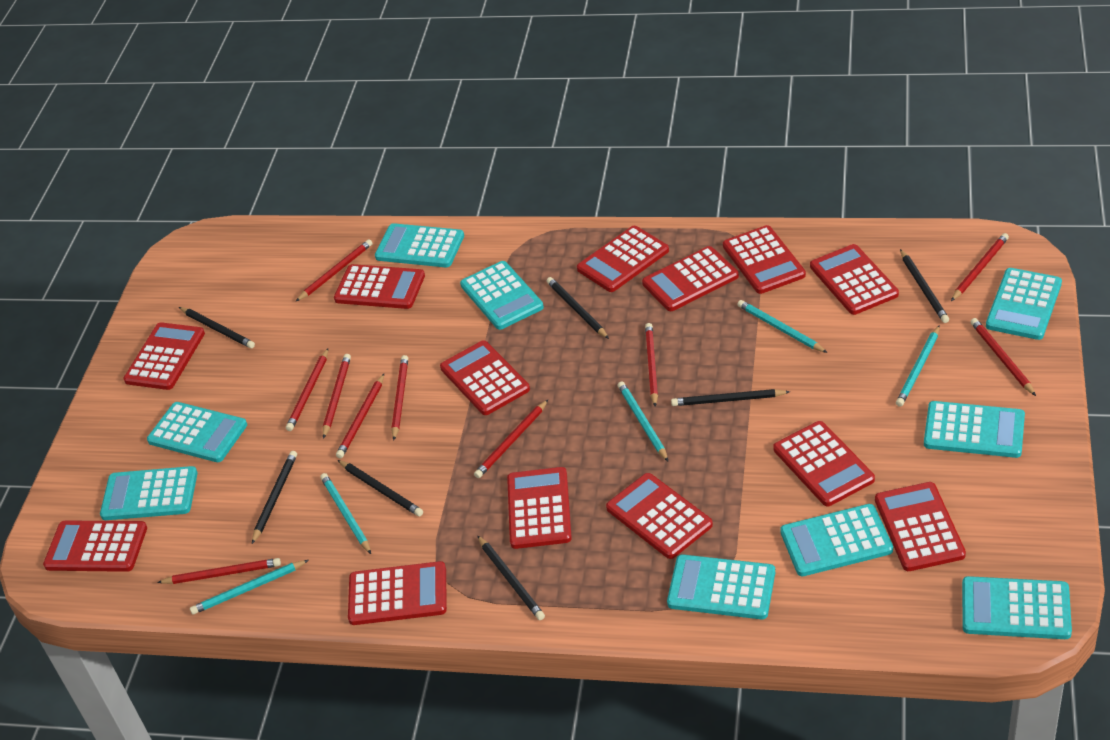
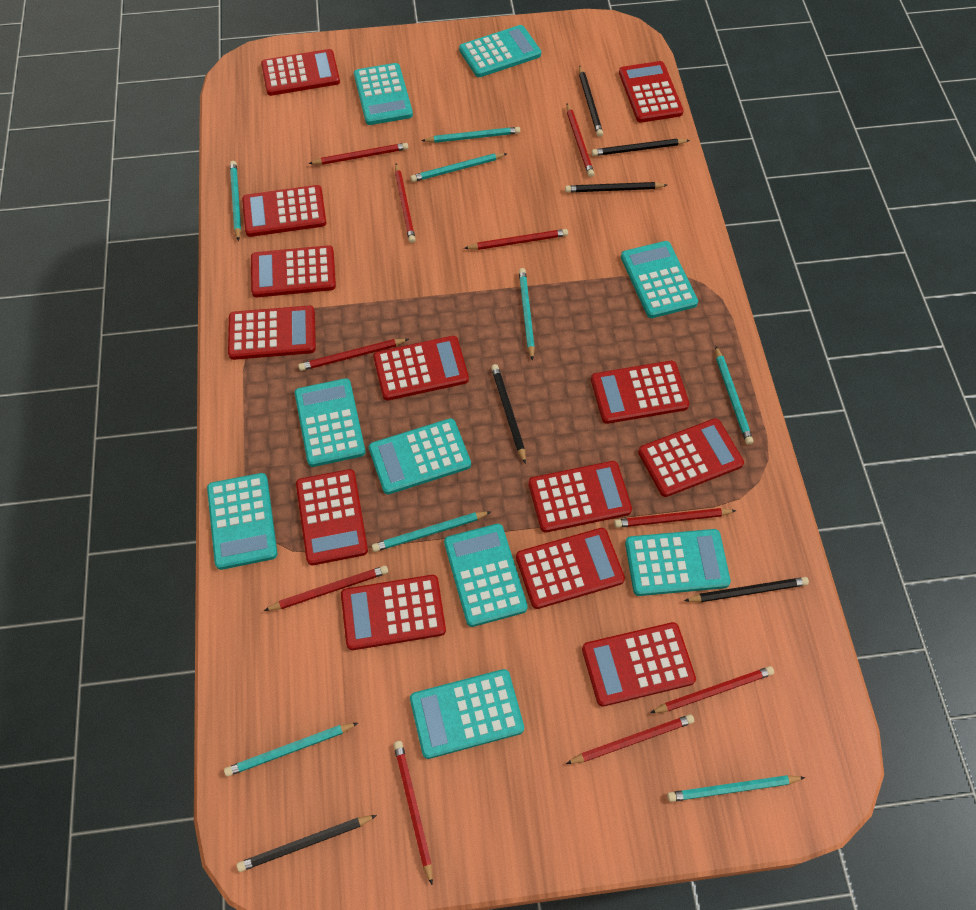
black pencil: 7 -> 6
turquoise pencil: 5 -> 8

